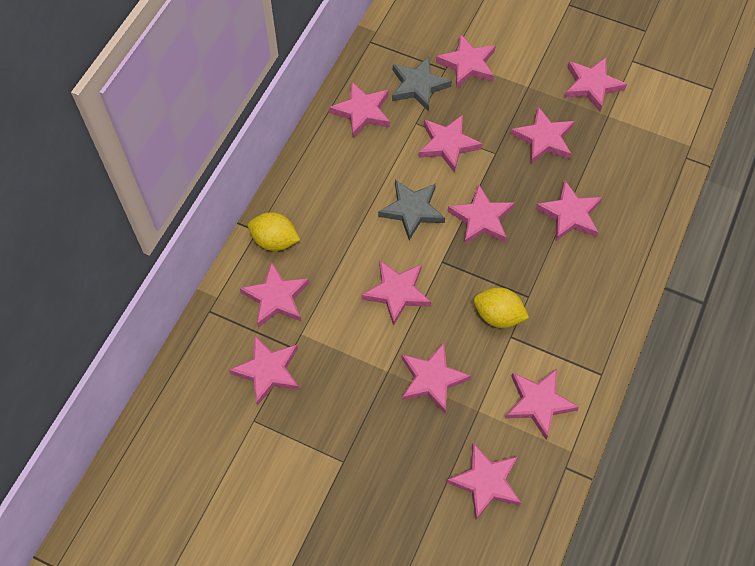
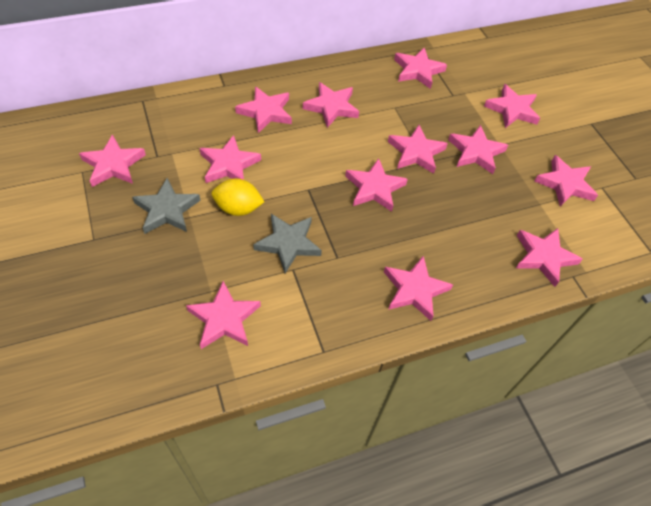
yellow lemon: 2 -> 1

